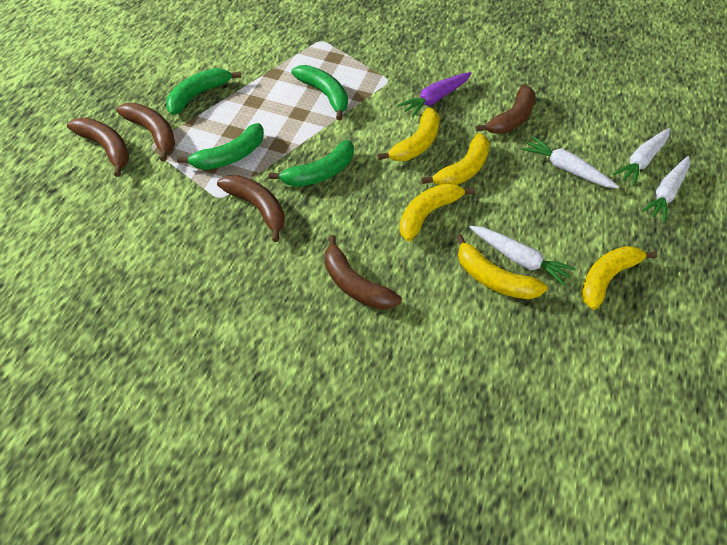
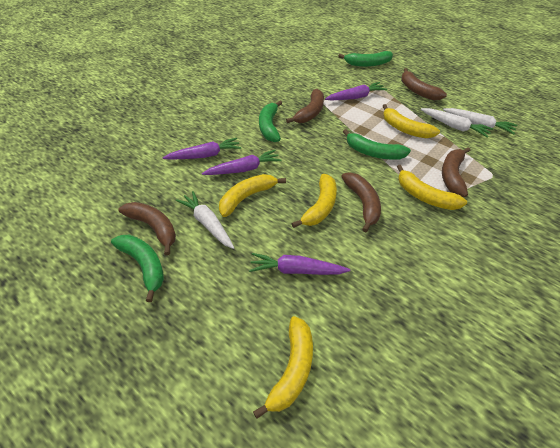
purple carrot: 1 -> 4
white carrot: 4 -> 3

